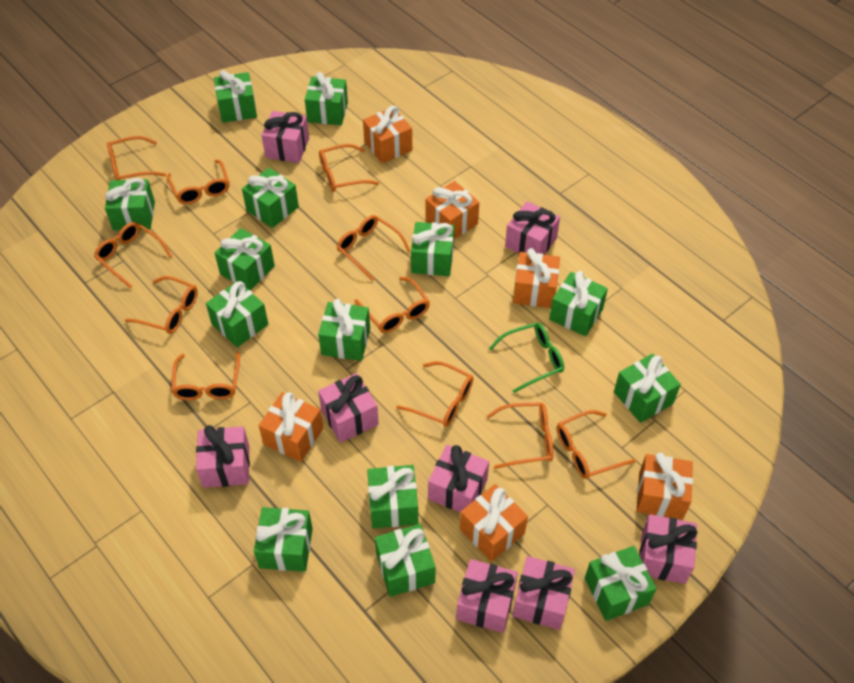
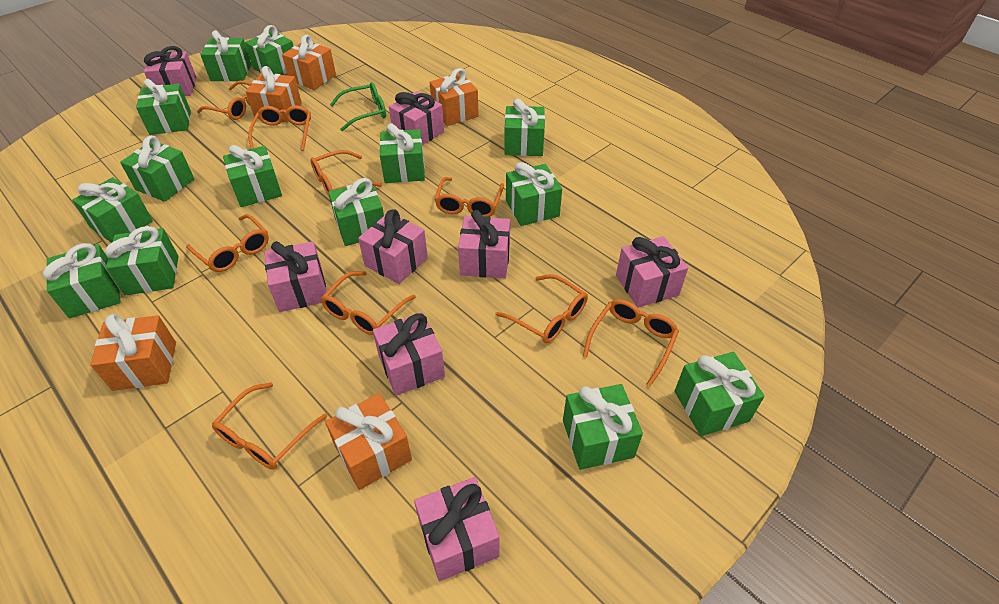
orange gift: 6 -> 5
orange glasses: 11 -> 9

